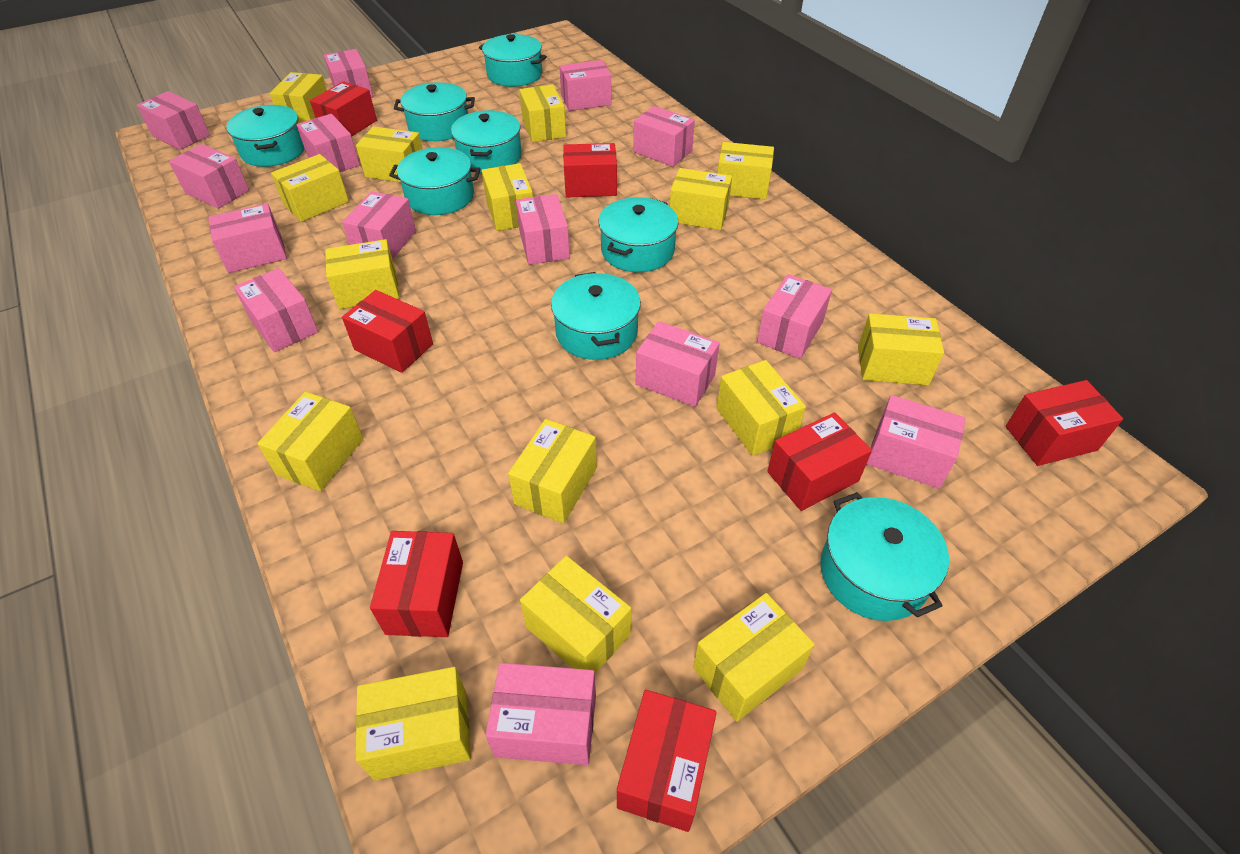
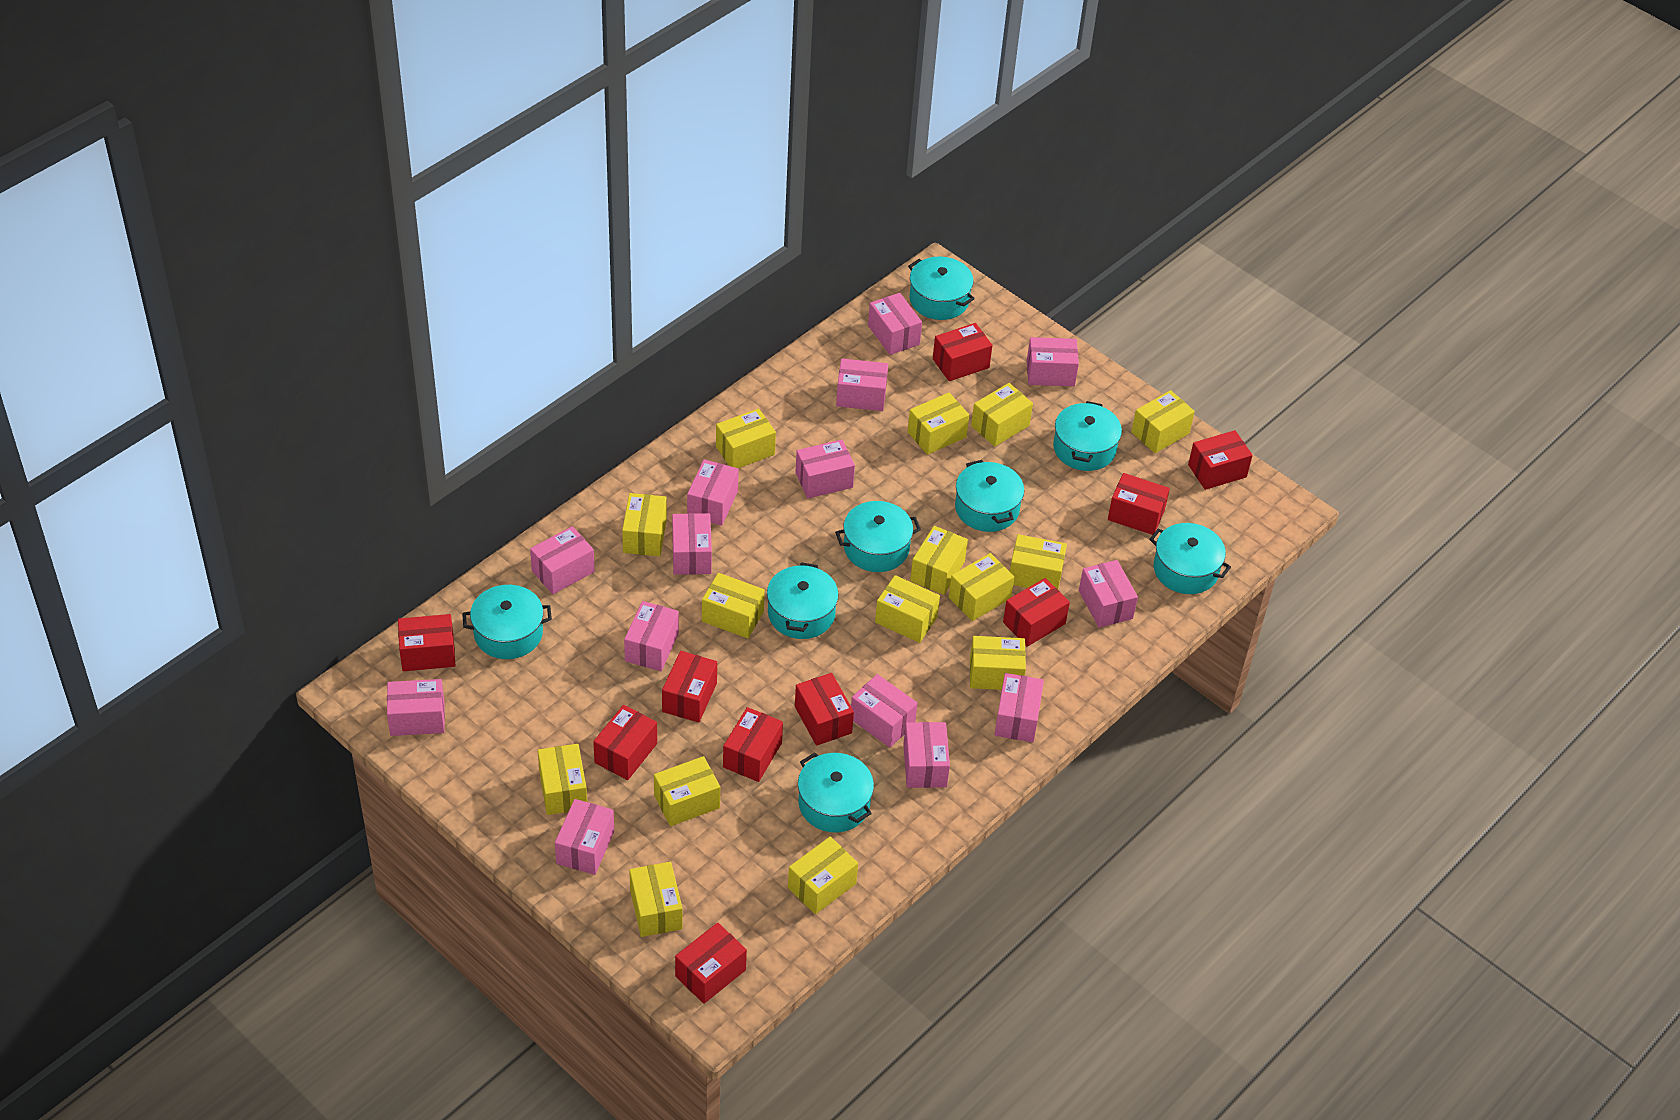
red box: 7 -> 10

